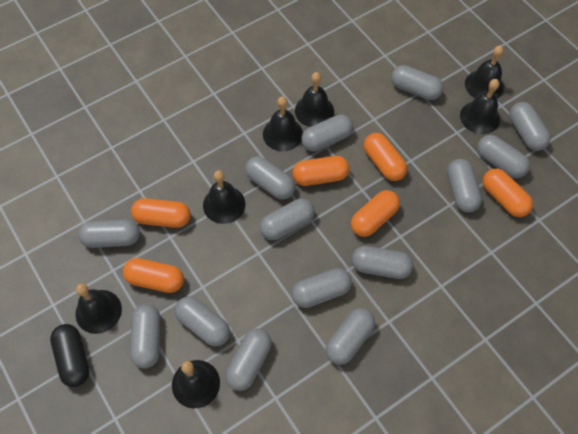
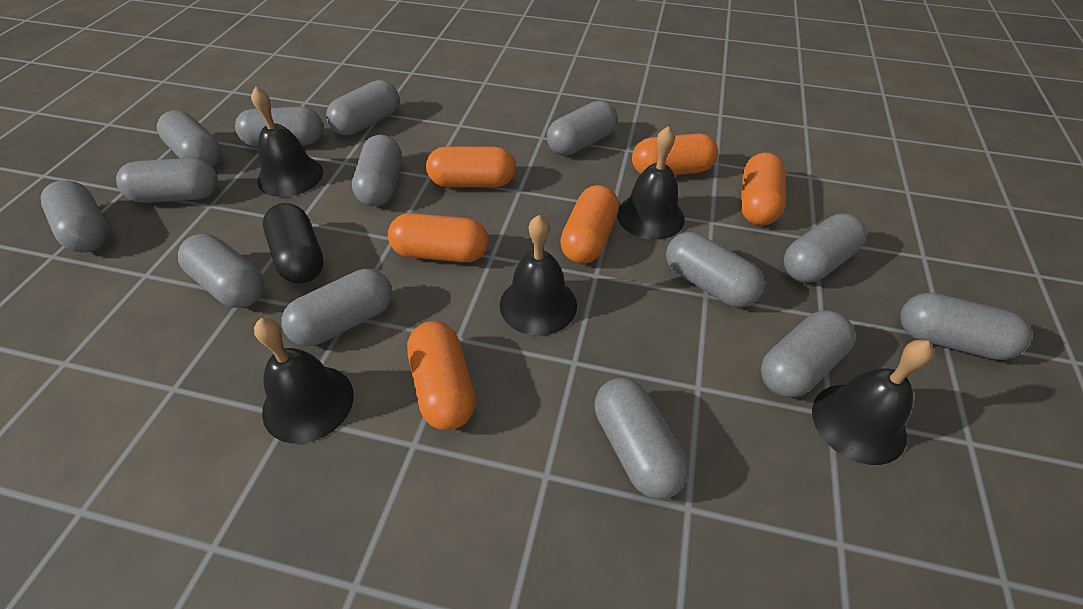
black bell: 7 -> 5

